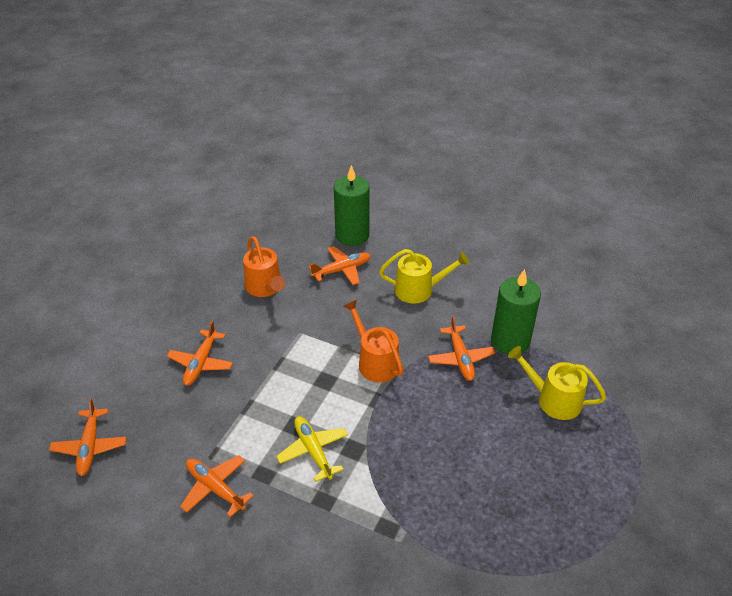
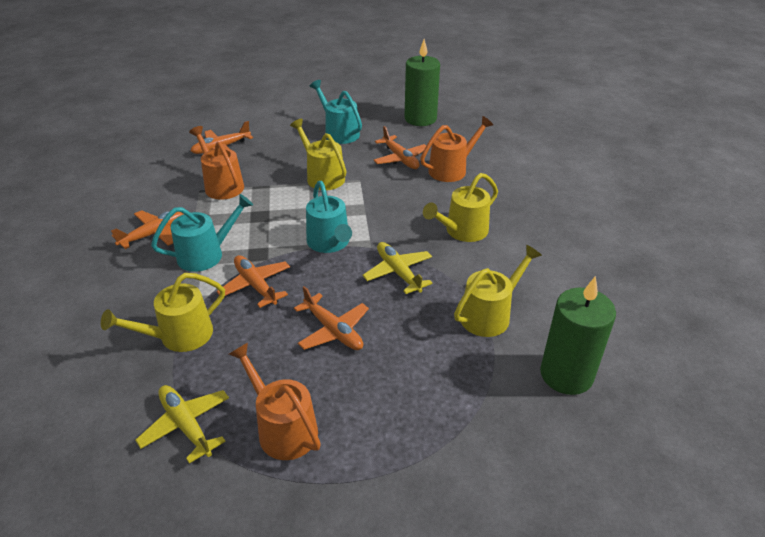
orange watering can: 2 -> 3
turquoise watering can: 0 -> 3
yellow plane: 1 -> 2
yellow watering can: 2 -> 4

